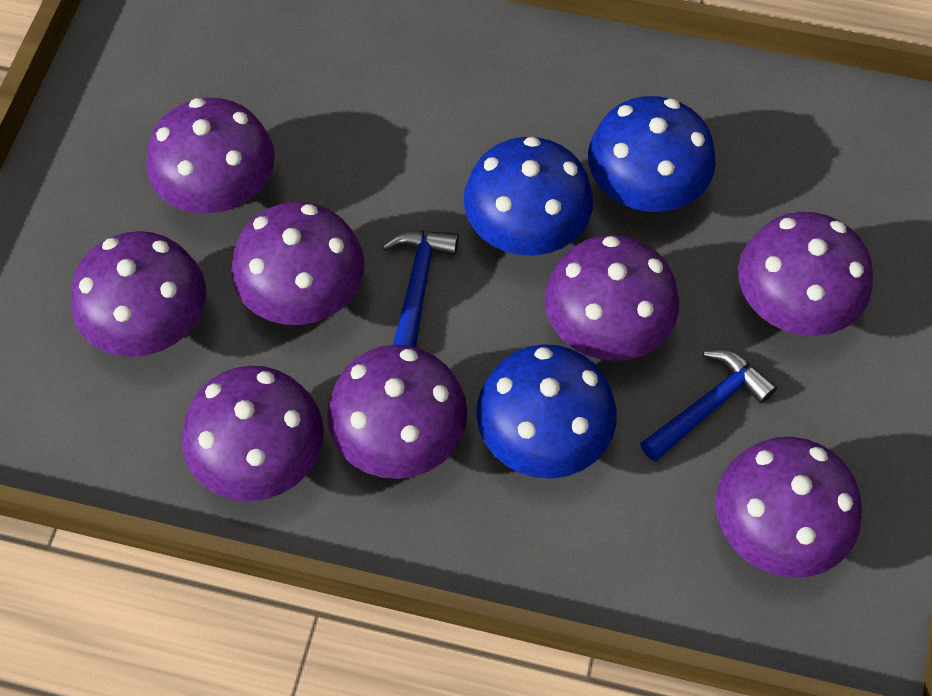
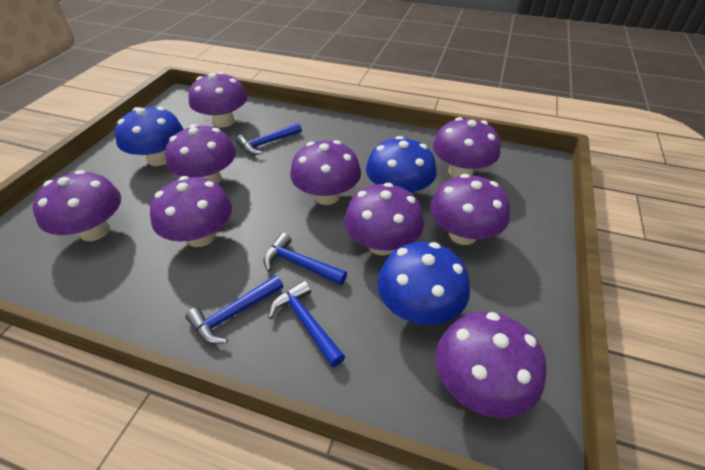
blue hammer: 2 -> 4
purple mushroom: 8 -> 9

